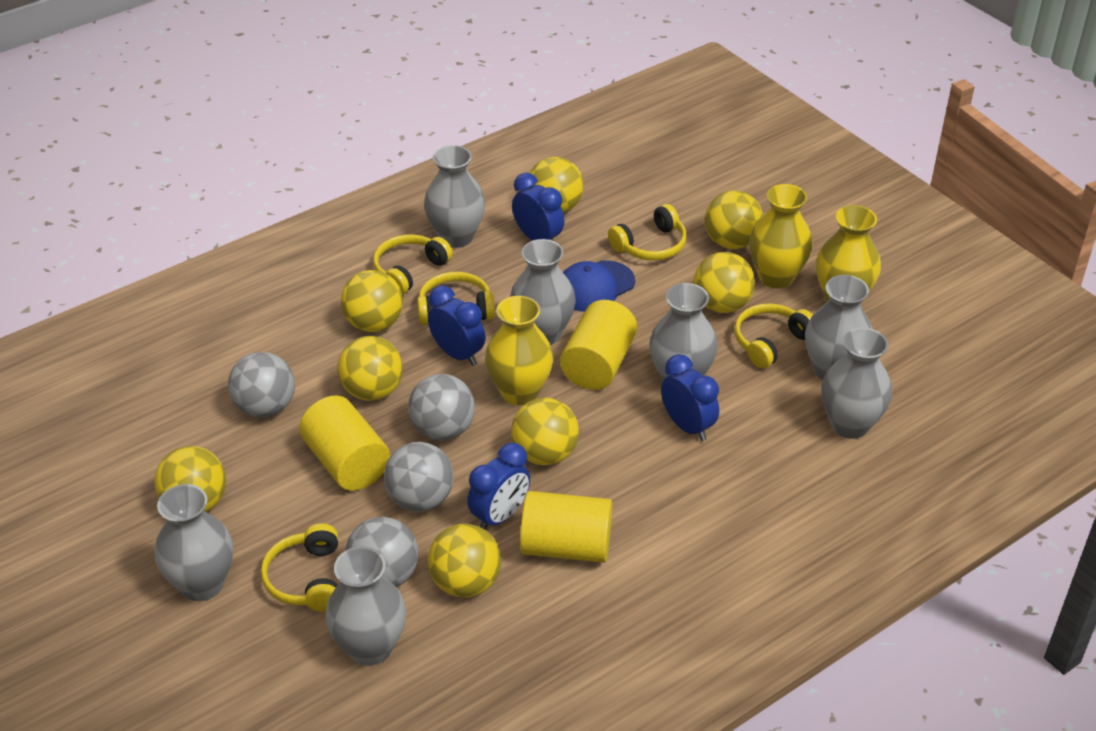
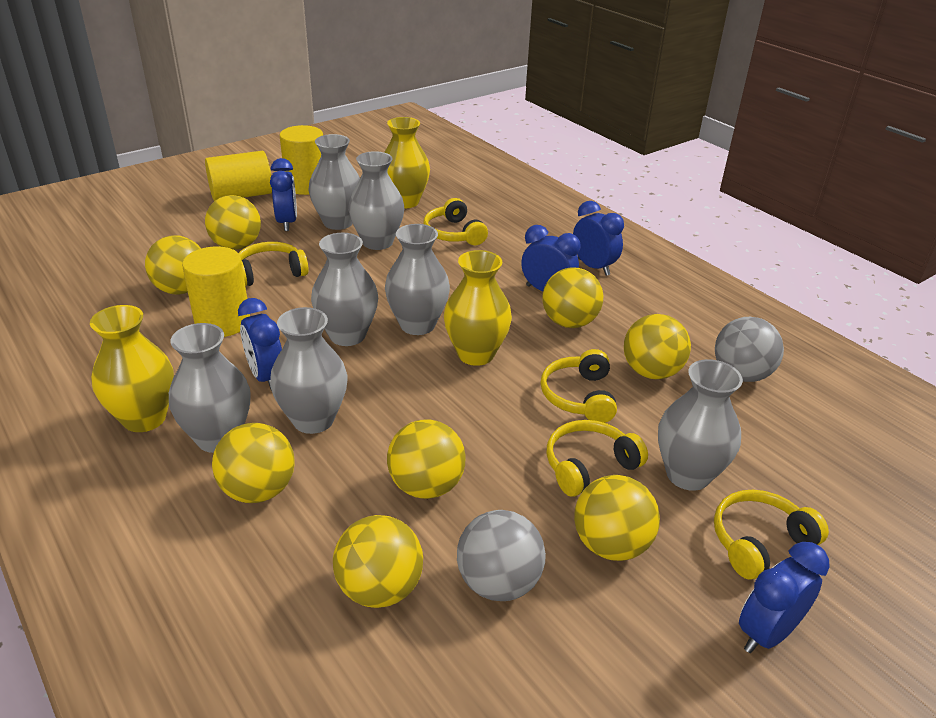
blue cap: 1 -> 0
blue clock: 4 -> 5
grey ball: 4 -> 2

